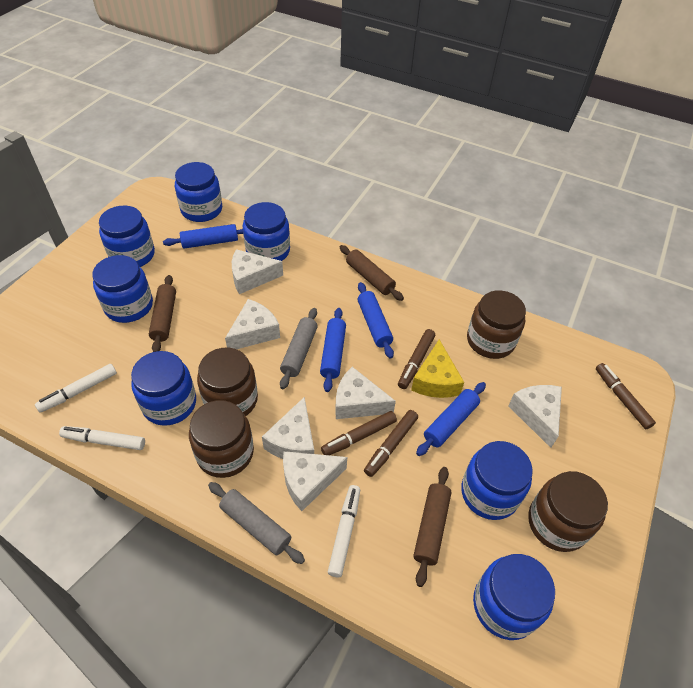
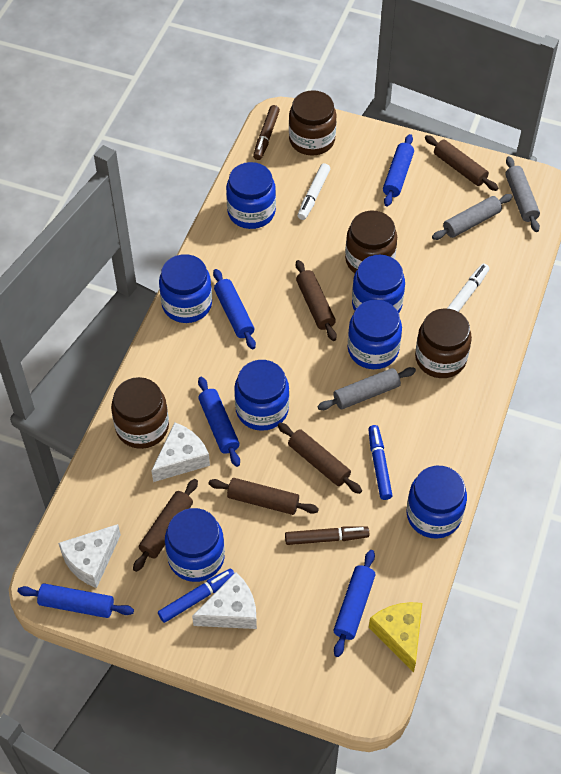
blue marker: 0 -> 2
blue rolling pin: 4 -> 5
brown marker: 4 -> 2
brown rolling pin: 3 -> 5
grey rolling pin: 2 -> 3
white cheese: 6 -> 3
white marker: 3 -> 2

